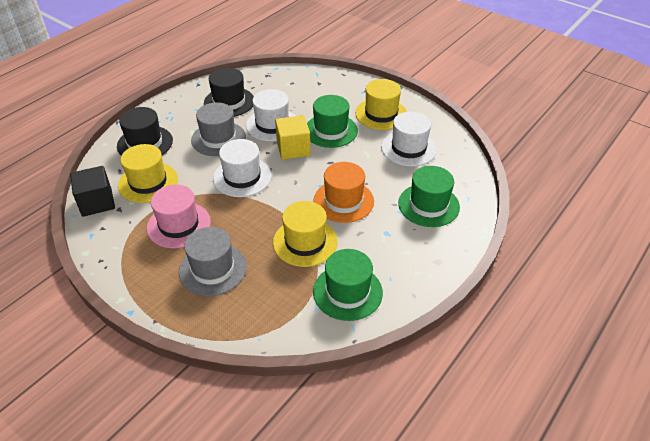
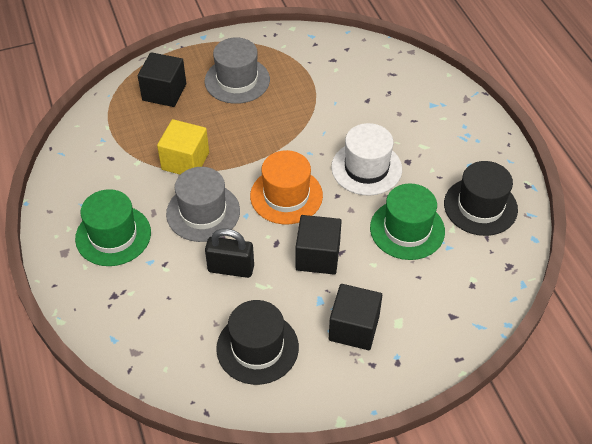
black cube: 1 -> 3
black padlock: 0 -> 1
green hat: 3 -> 2
pink hat: 1 -> 0
white hat: 3 -> 1
yellow hat: 3 -> 0

